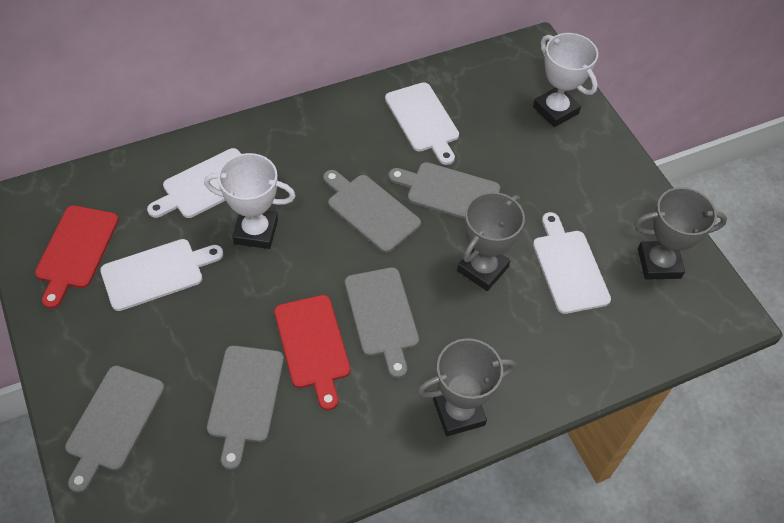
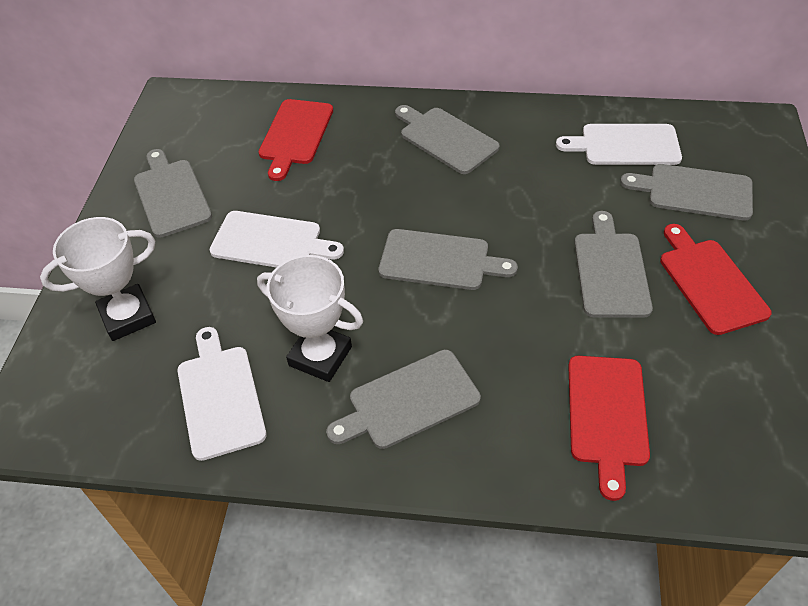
grey cutting board: 5 -> 6
grey trophy: 3 -> 0
red cutting board: 2 -> 3
white cutting board: 4 -> 3

